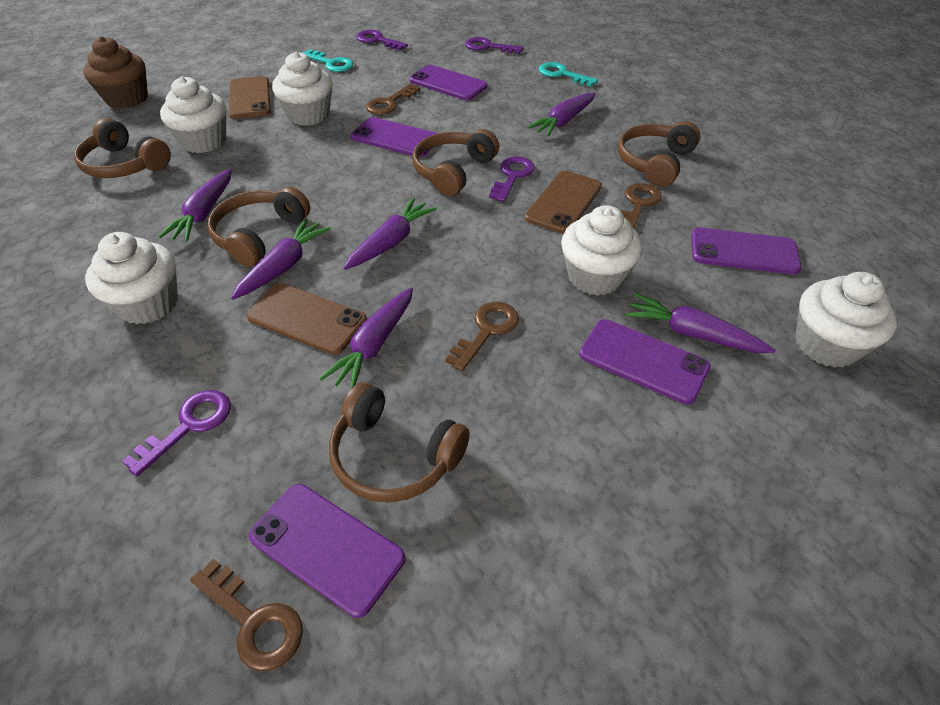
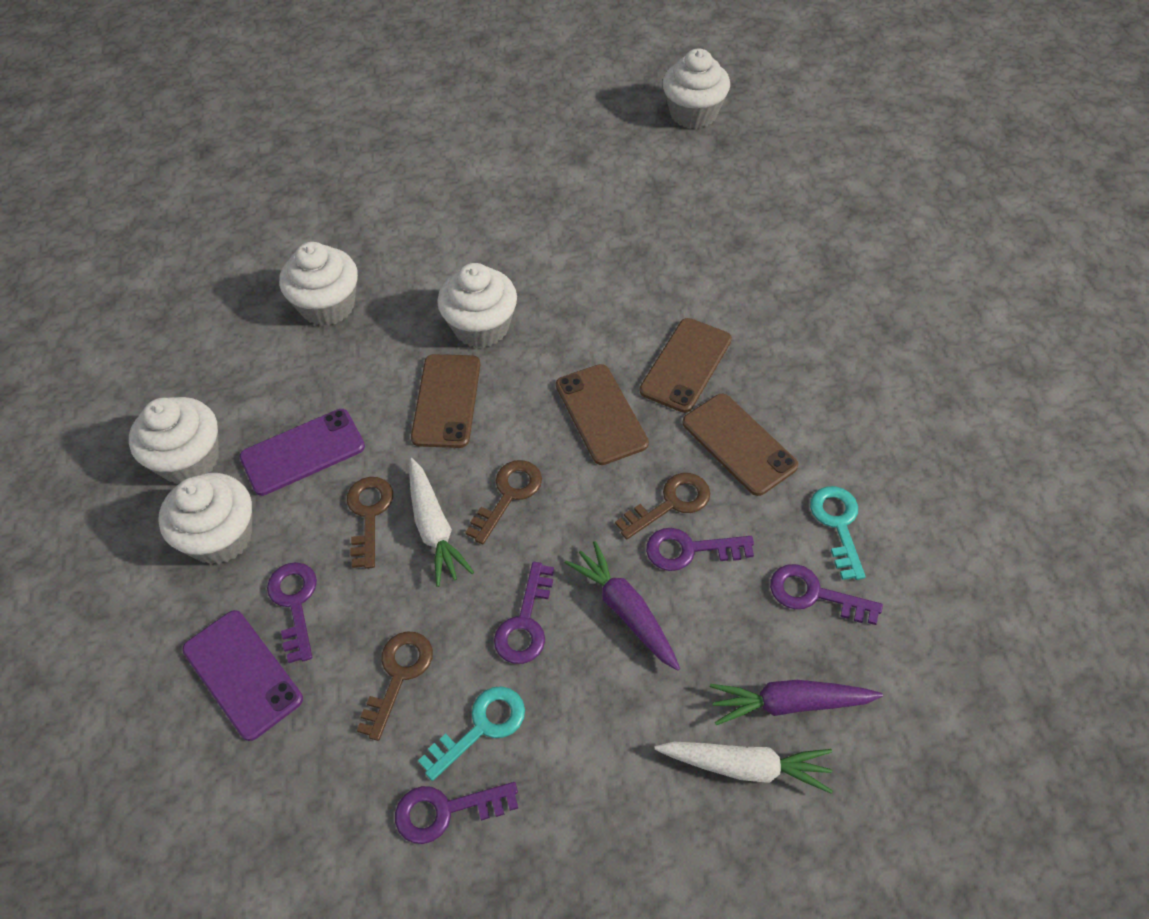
brown cupcake: 1 -> 0
brown headphones: 5 -> 0
brown phone: 3 -> 4
purple carrot: 6 -> 2
purple key: 4 -> 5
purple phone: 5 -> 2
white carrot: 0 -> 2

